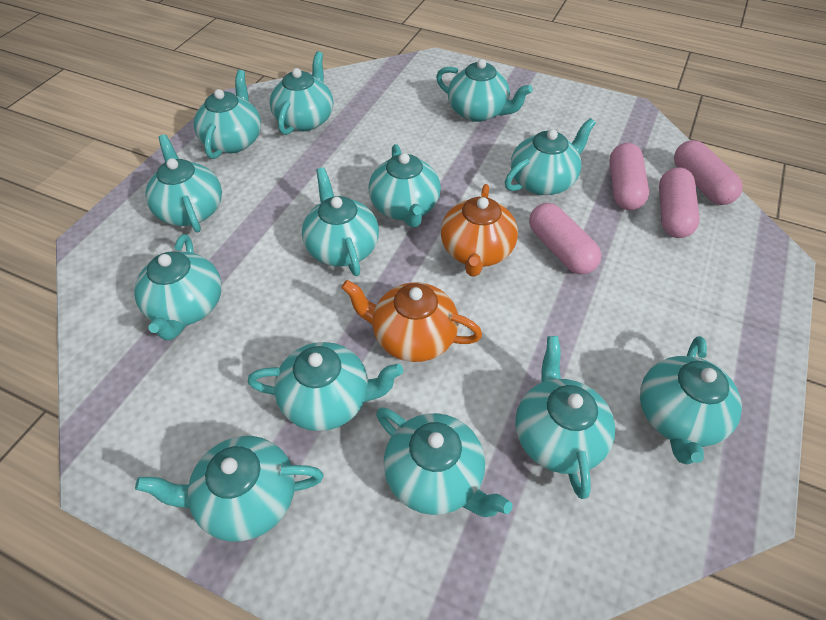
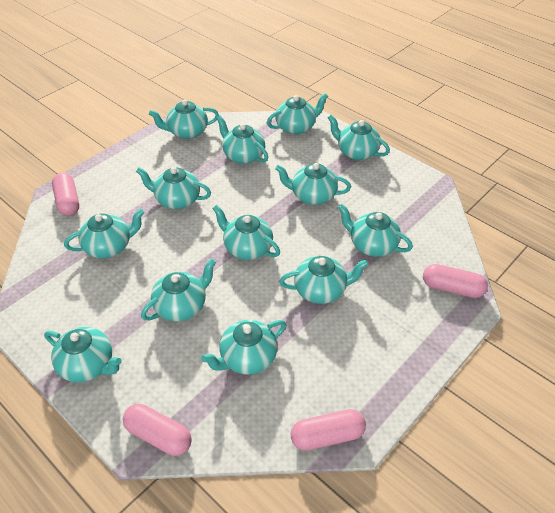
orange teapot: 2 -> 0

